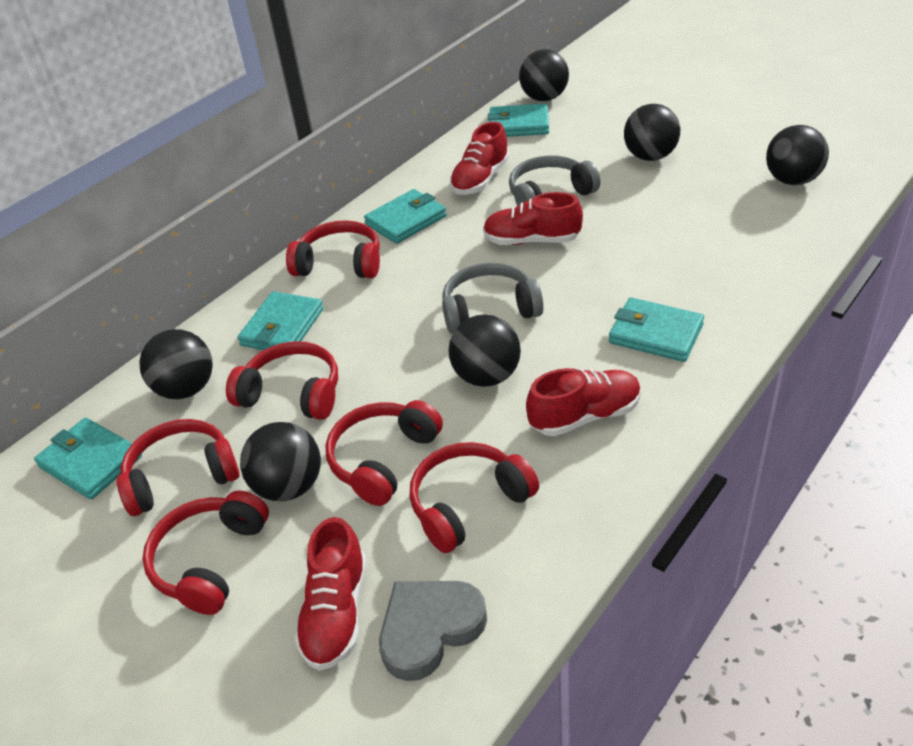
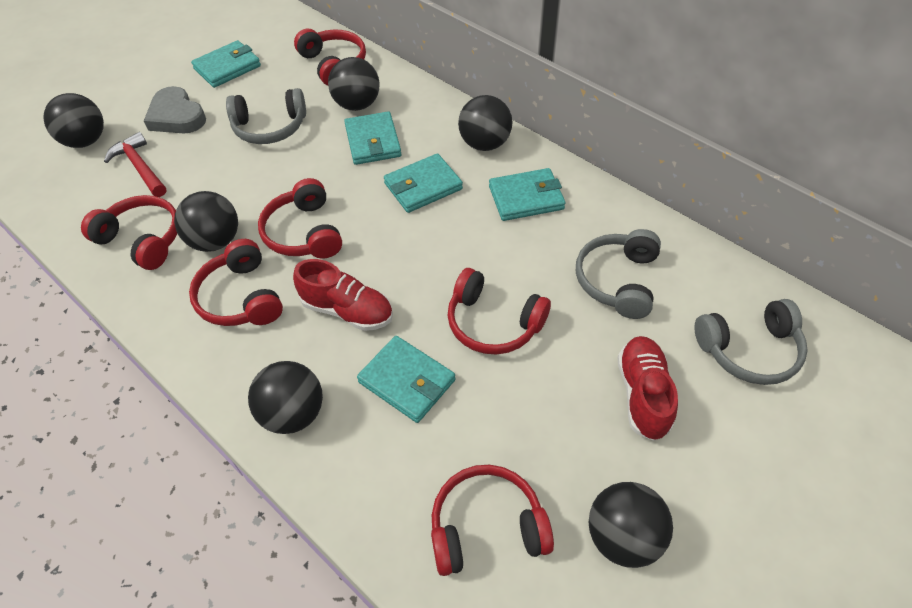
grey headphones: 2 -> 3
red hammer: 0 -> 1
red shoe: 4 -> 2

